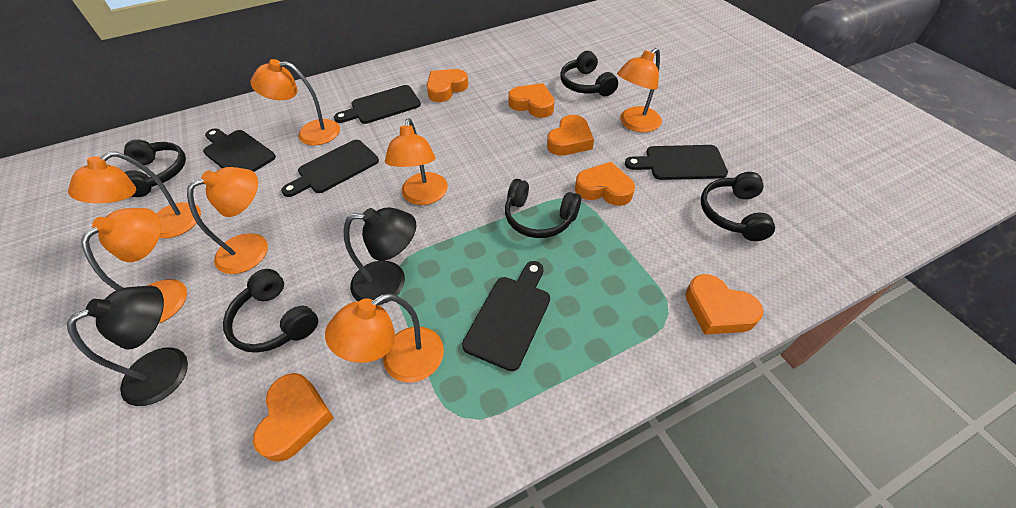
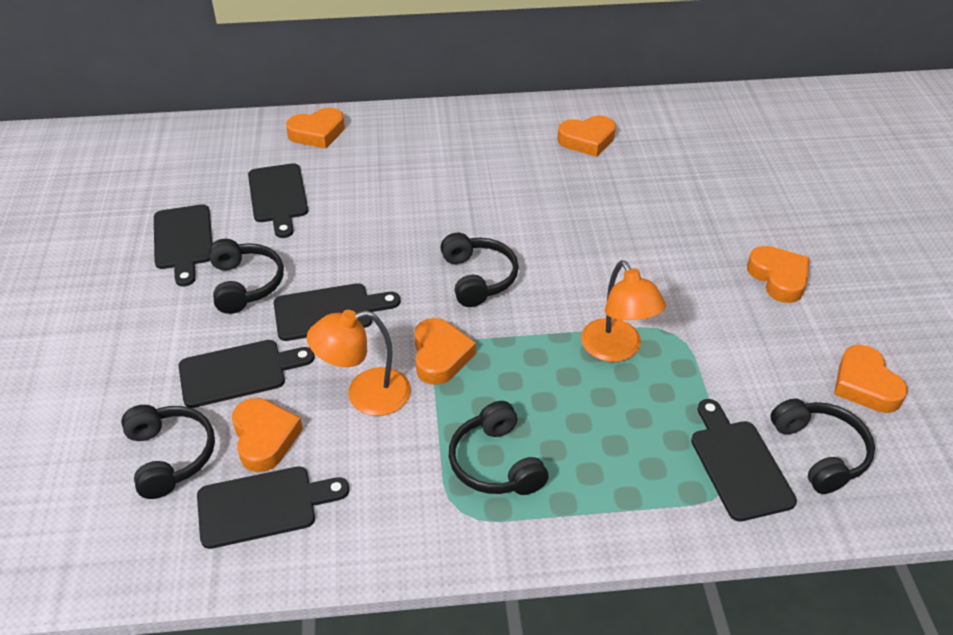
black cutting board: 5 -> 6
black lamp: 2 -> 0
orange lamp: 7 -> 2

